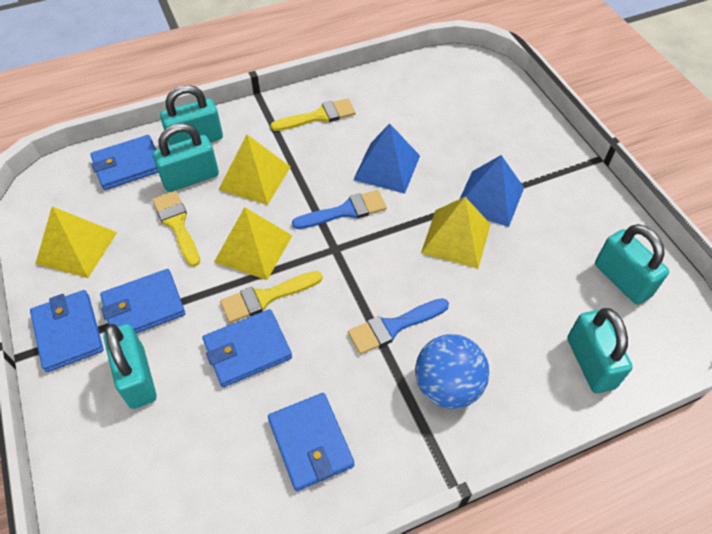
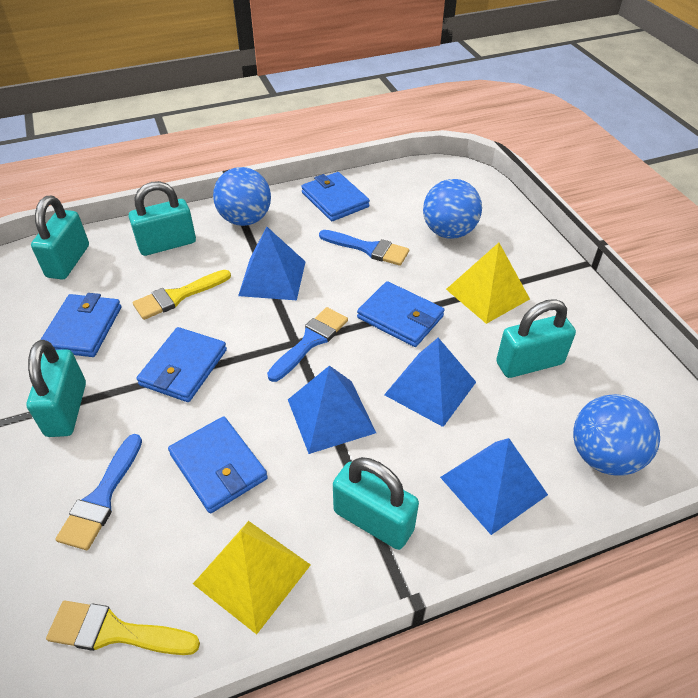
blue ball: 1 -> 3
blue brush: 2 -> 3
blue pyramid: 2 -> 4
yellow brush: 3 -> 2
yellow pyramid: 4 -> 2

